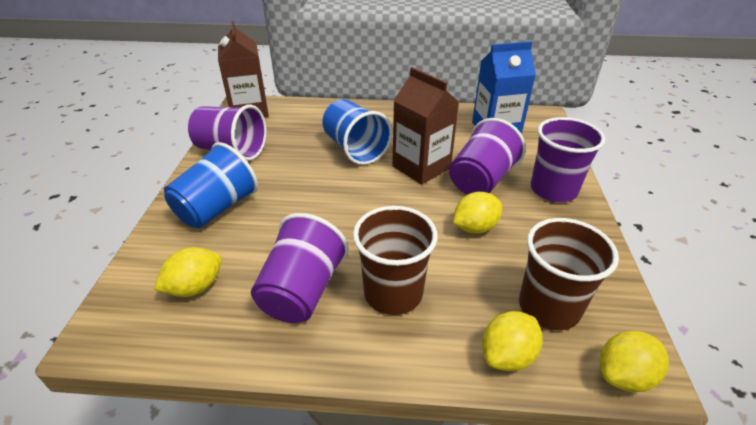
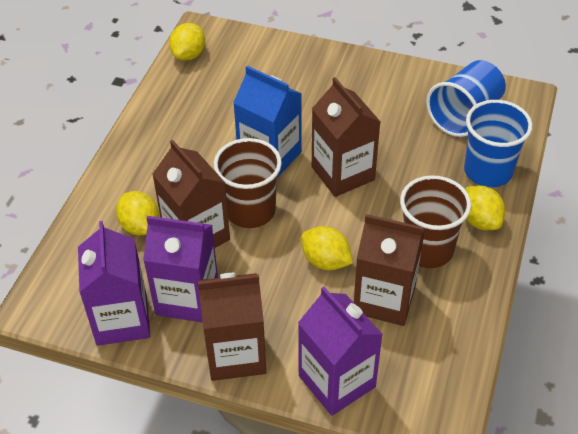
brown carton: 2 -> 4
purple carton: 0 -> 3
purple cup: 4 -> 0

